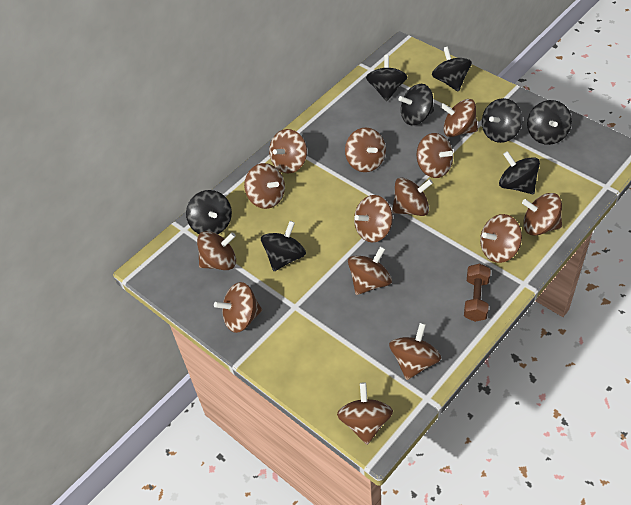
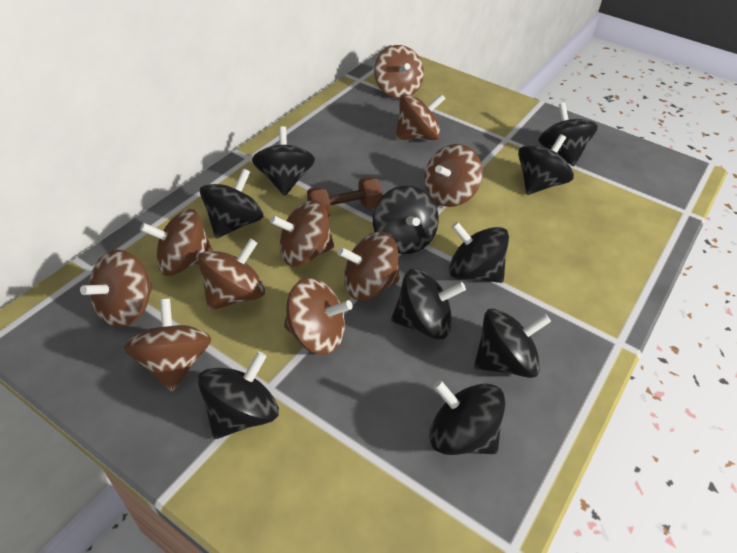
black spinning top: 8 -> 10
brown spinning top: 14 -> 10

